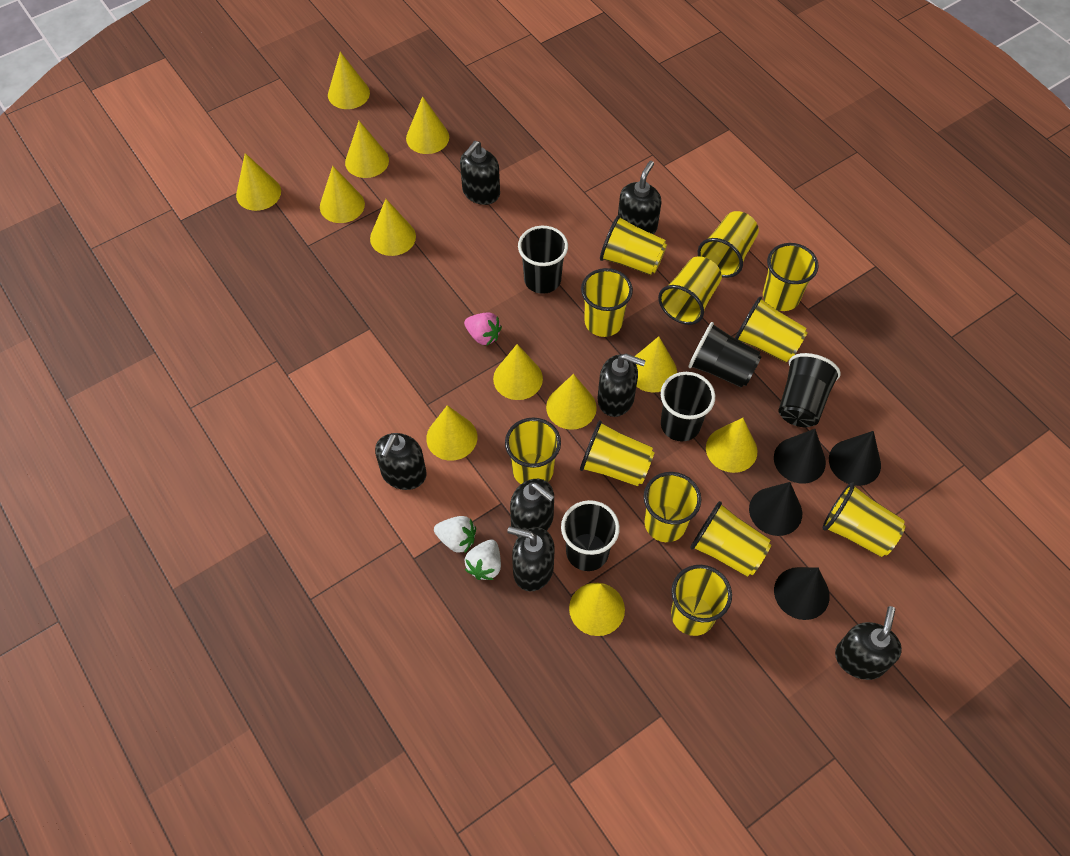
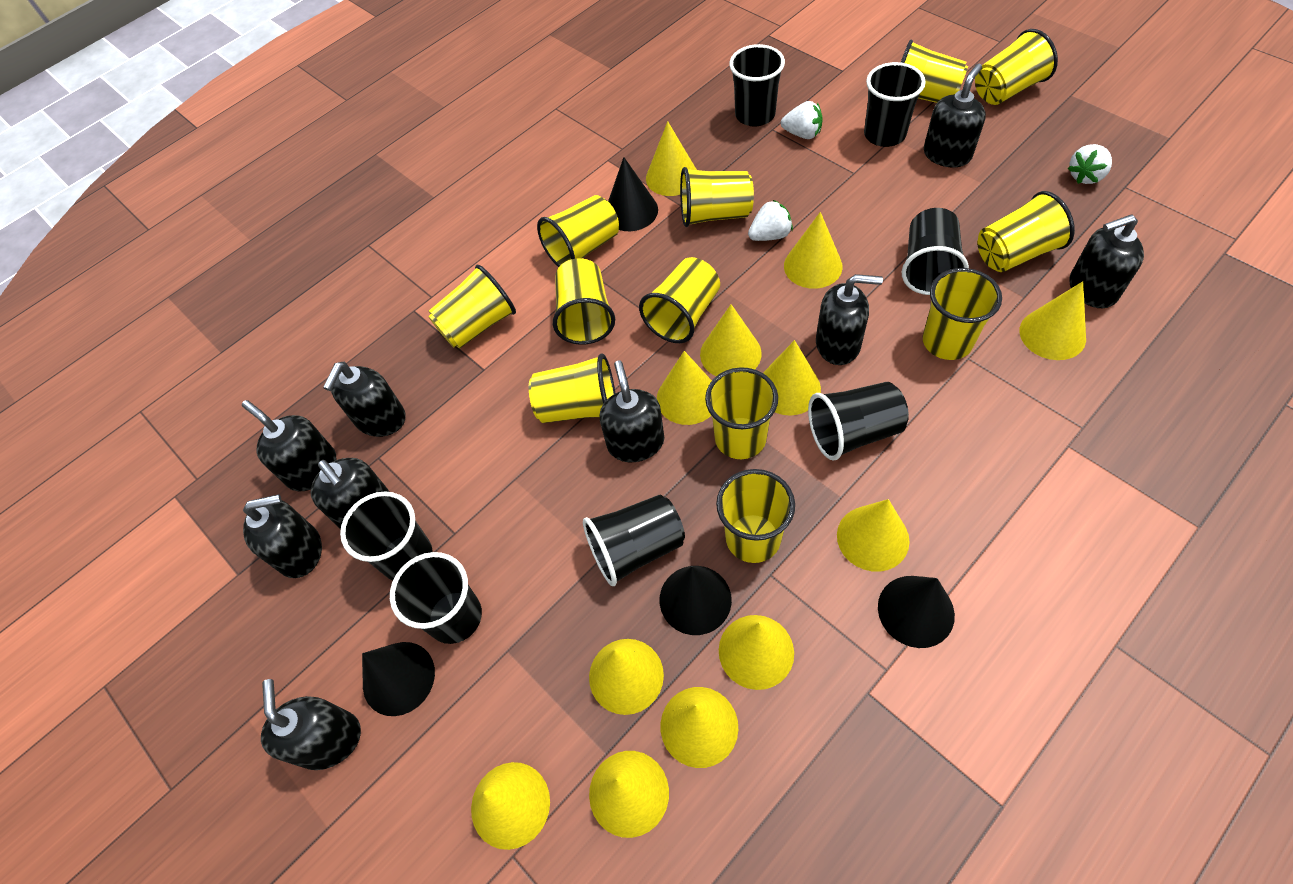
black cup: 5 -> 7
black soap dispenser: 7 -> 9
pink strawberry: 1 -> 0
white strawberry: 2 -> 3

